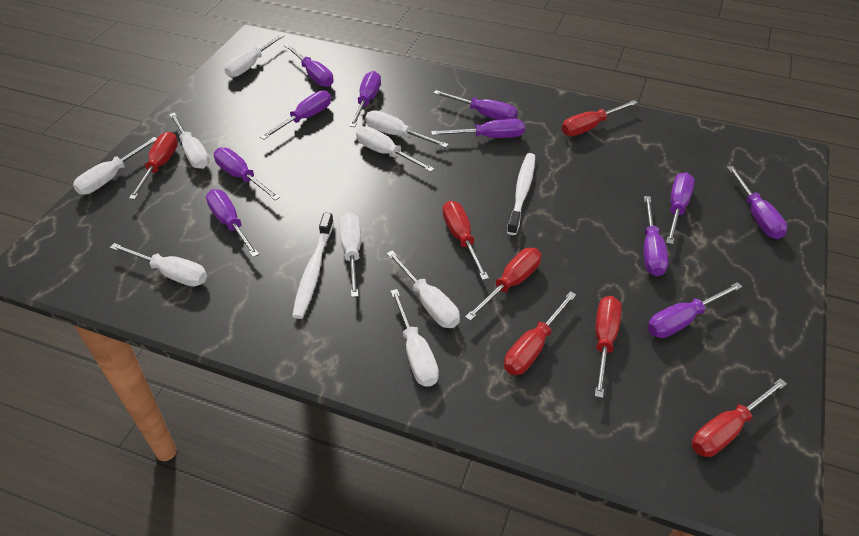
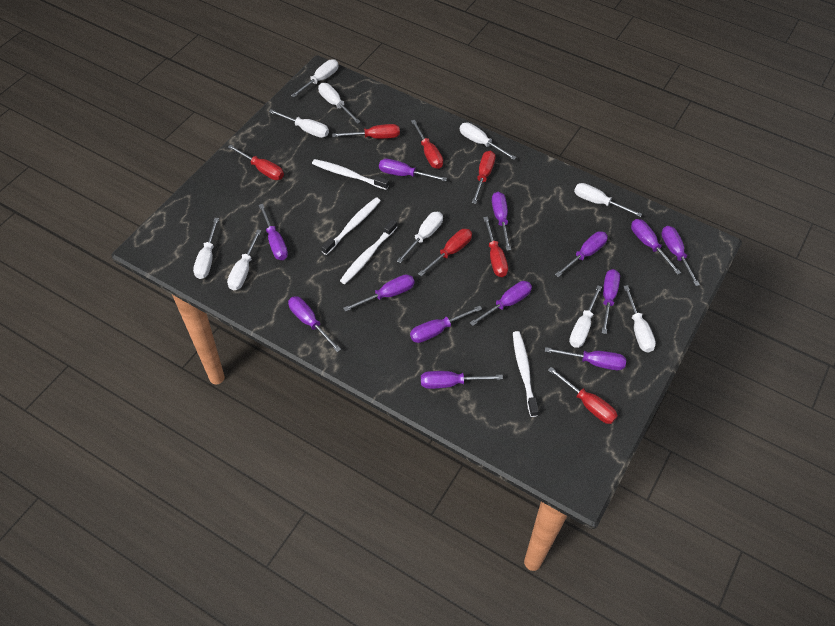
purple screwdriver: 11 -> 13
white screwdriver: 9 -> 10
white toothbrush: 2 -> 4

